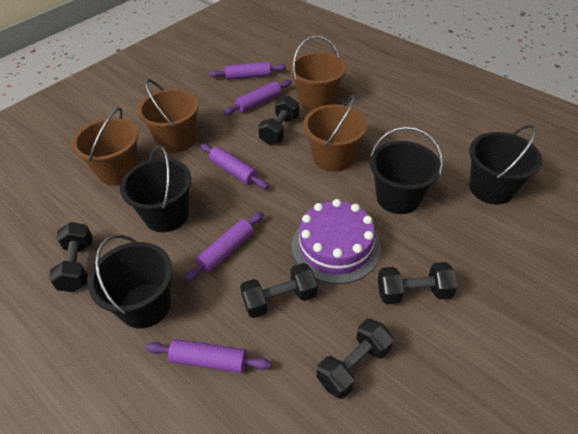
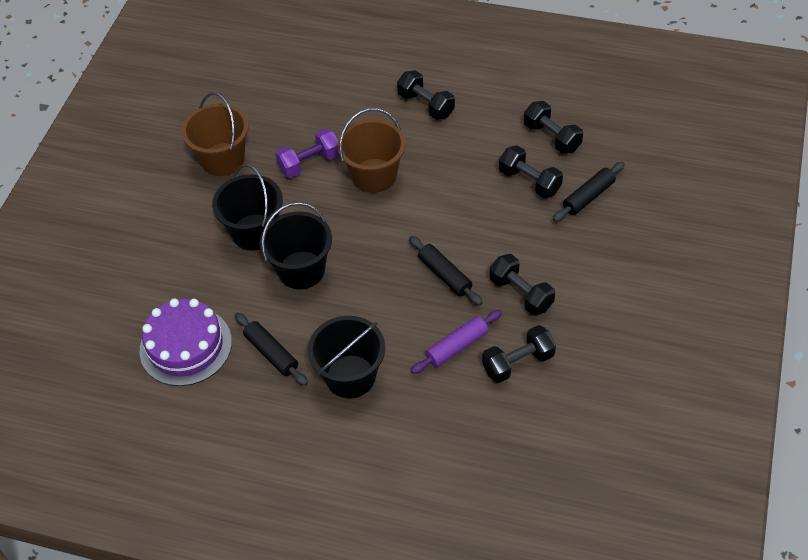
black bucket: 4 -> 3
black rolling pin: 0 -> 3
brown bucket: 4 -> 2
purple dumbbell: 0 -> 1
purple rolling pin: 5 -> 1

